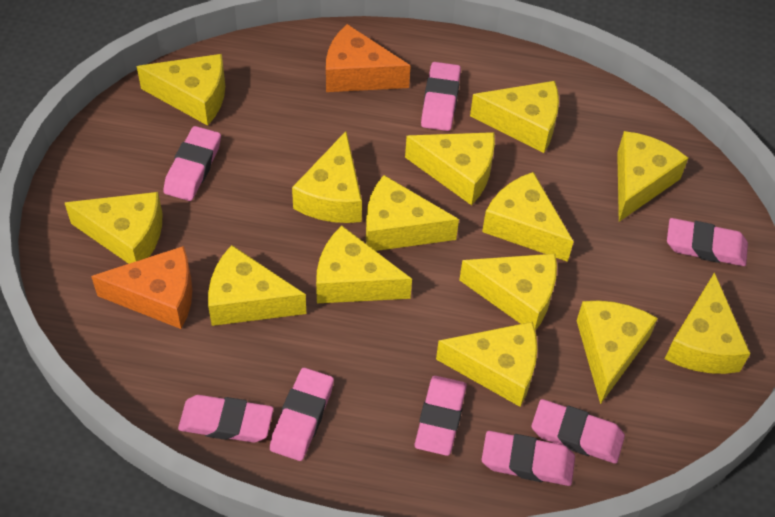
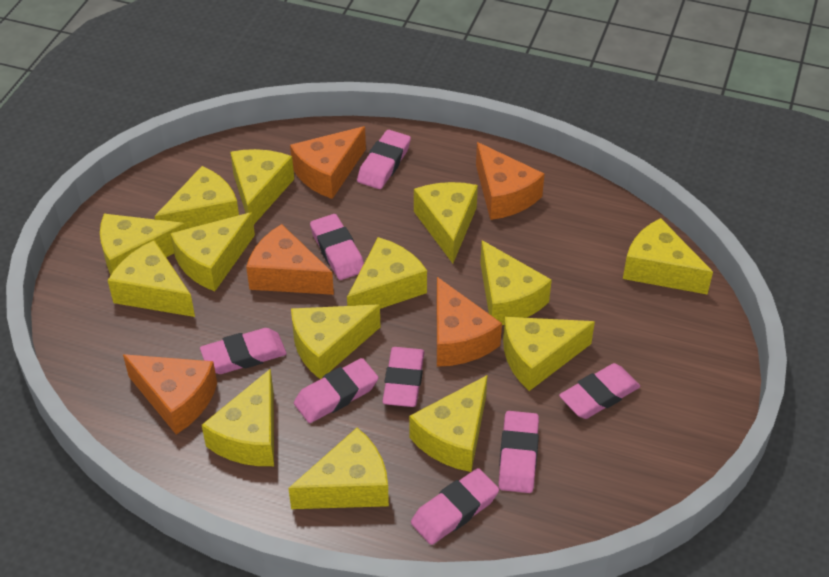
orange cheese: 2 -> 5

